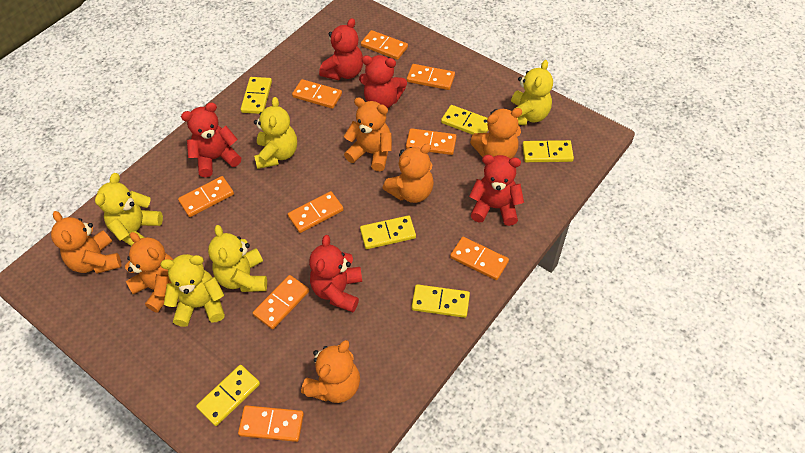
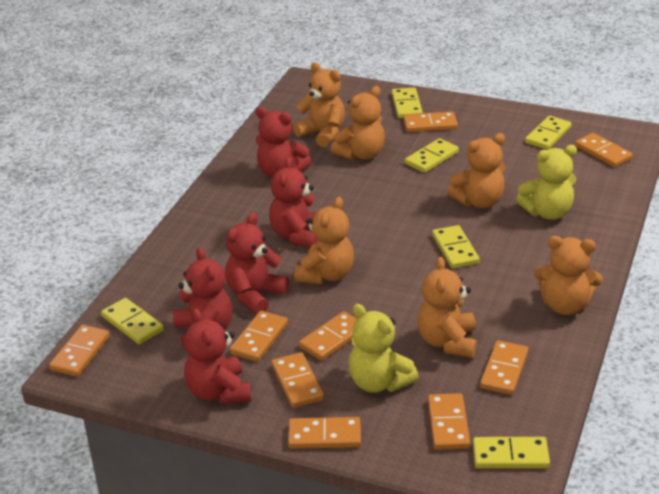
yellow teddy bear: 5 -> 2

